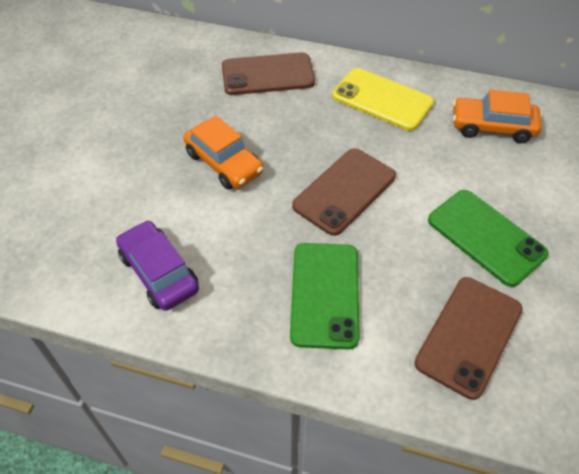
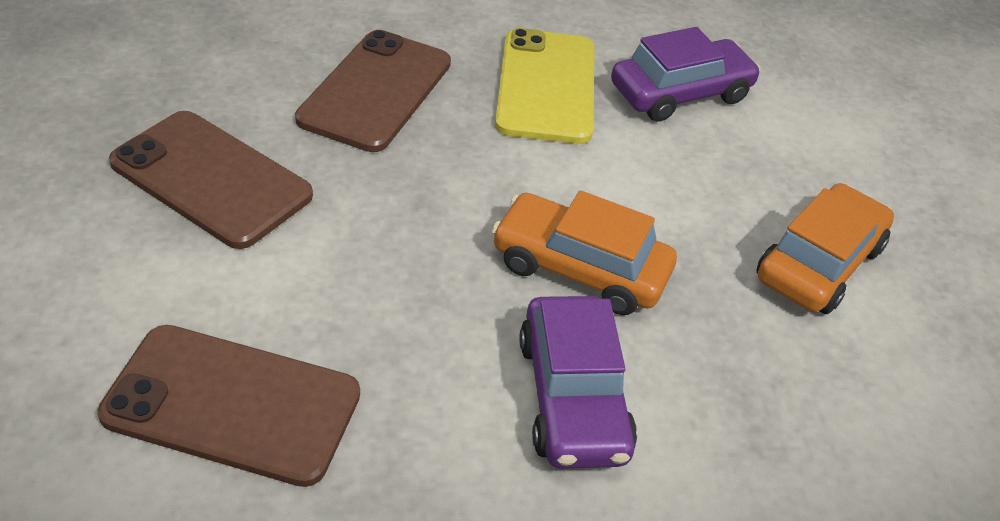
green phone: 2 -> 0
purple car: 1 -> 2

